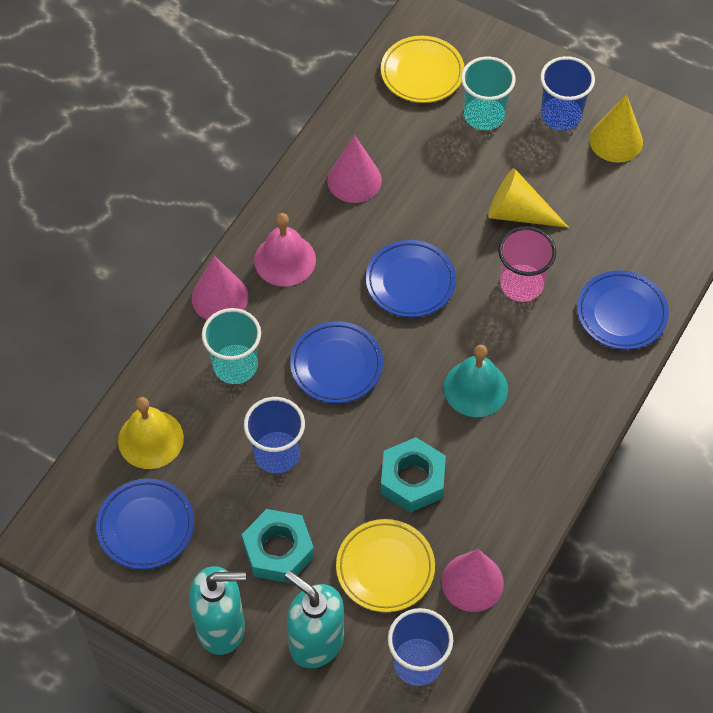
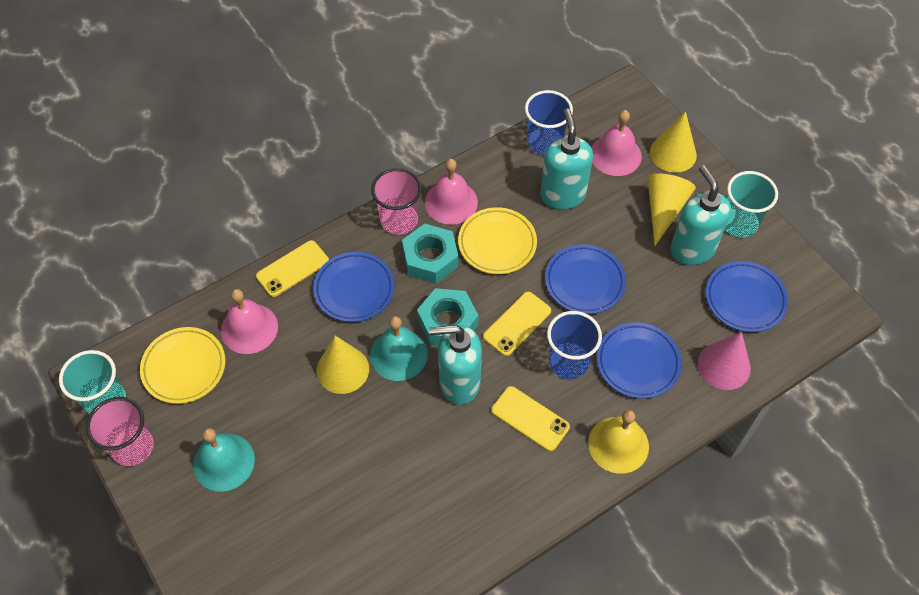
blue cup: 3 -> 2
pink bell: 1 -> 3
pink cone: 3 -> 1
pink cup: 1 -> 2
turquoise bell: 1 -> 2
turquoise soap dispenser: 2 -> 3
yellow cone: 2 -> 3
yellow phone: 0 -> 3

